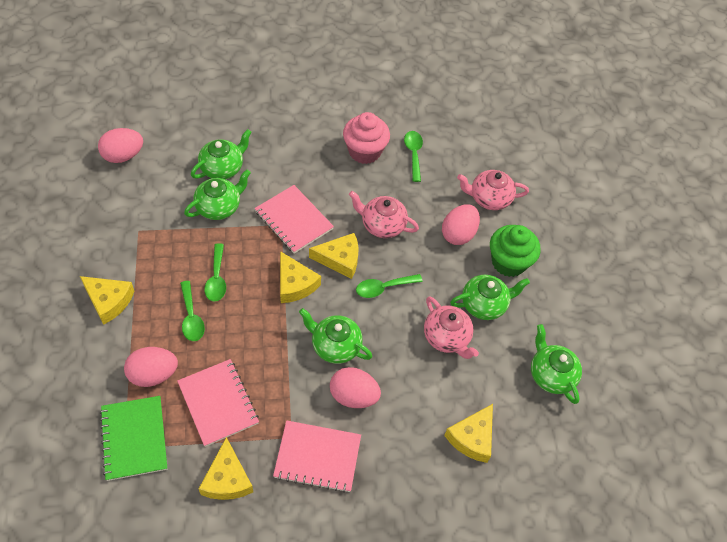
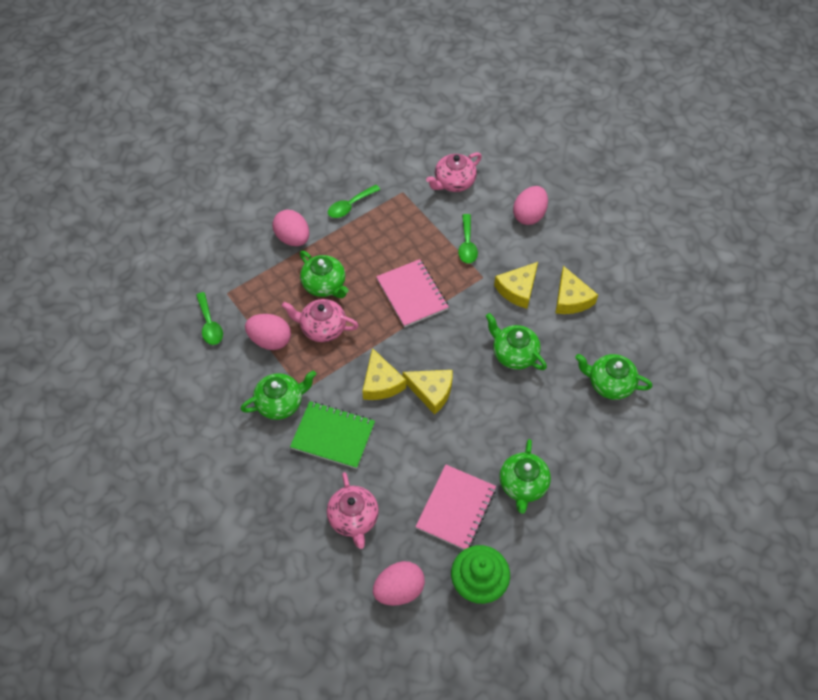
green spoon: 4 -> 3
pink cupcake: 1 -> 0
pink notebook: 3 -> 2
yellow cheese: 5 -> 4

